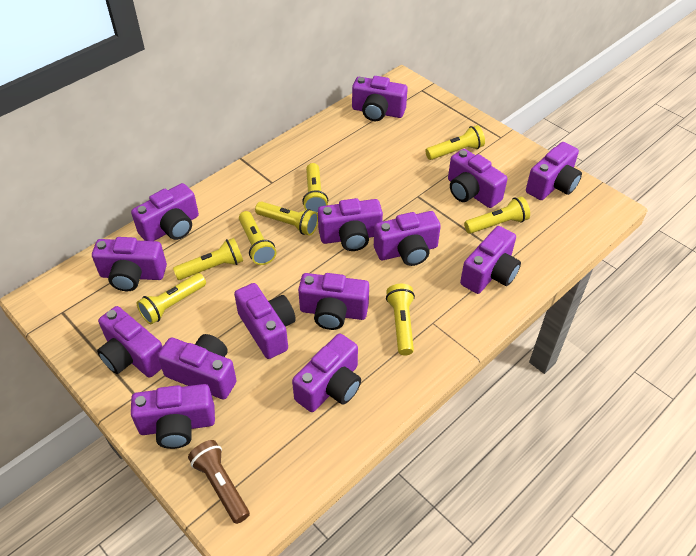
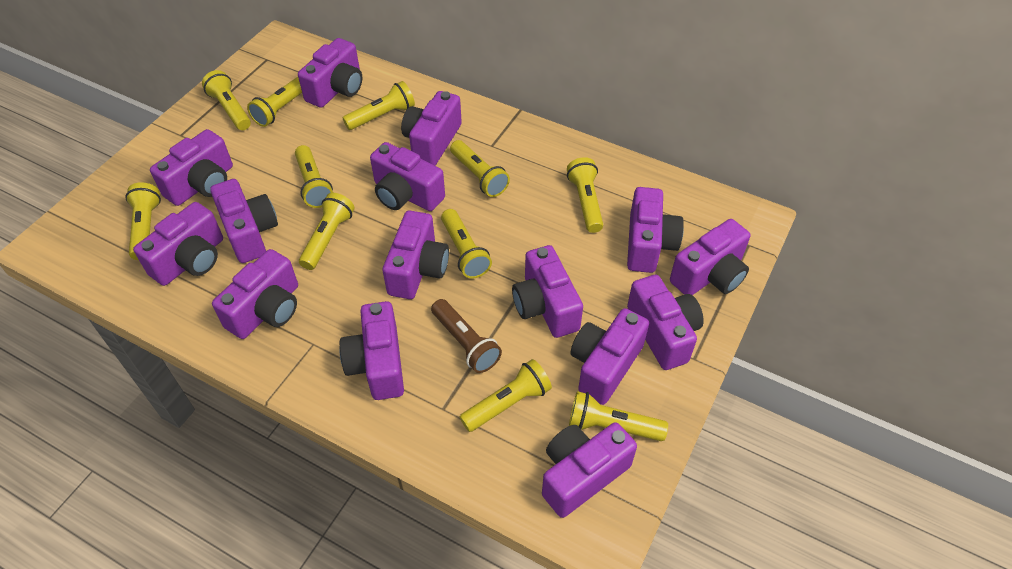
purple camera: 14 -> 15
yellow flashlight: 8 -> 11

